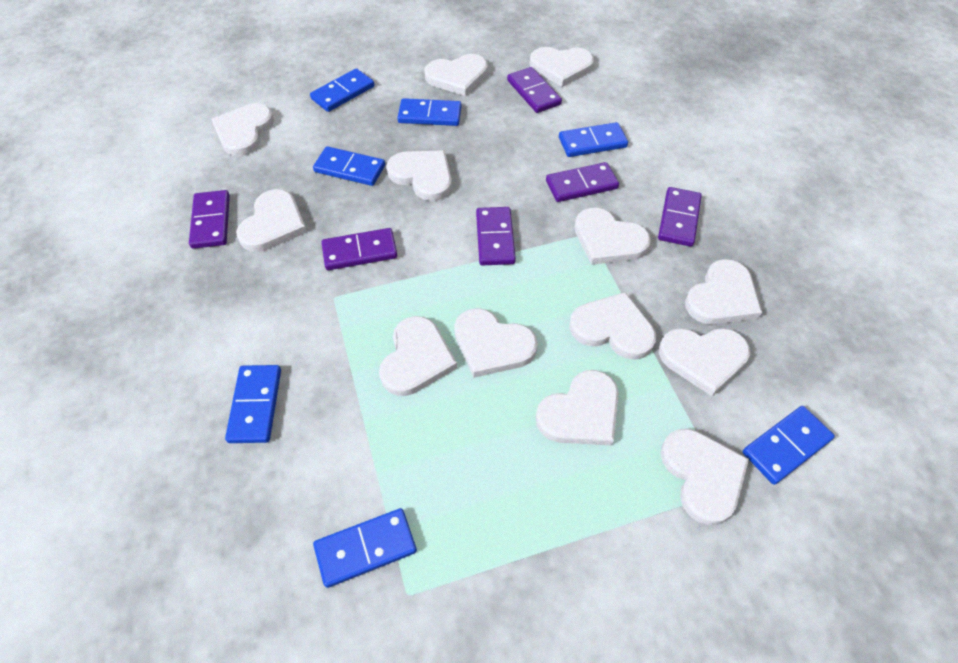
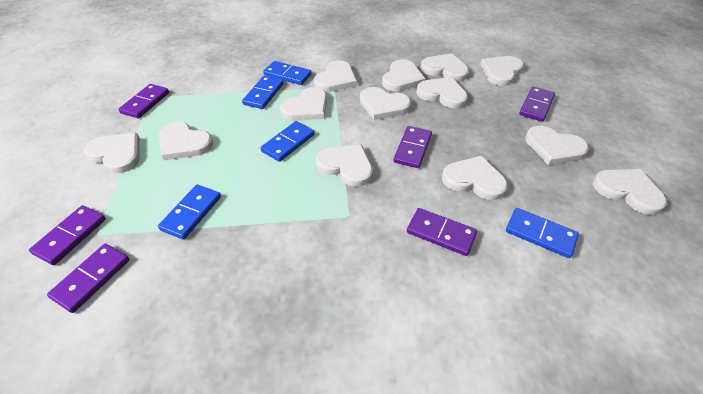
blue domino: 7 -> 5

